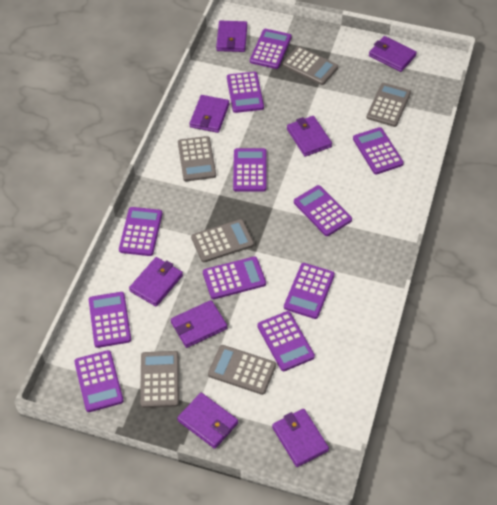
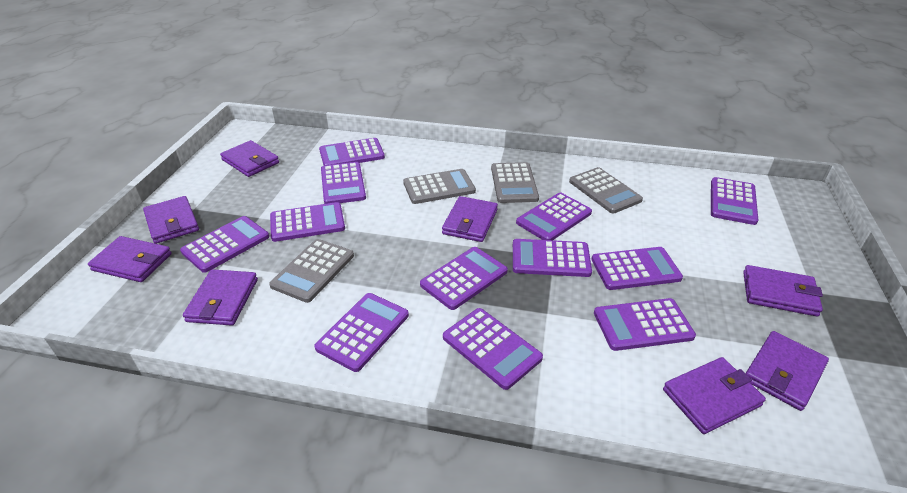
grey calculator: 6 -> 4
purple calculator: 11 -> 12

